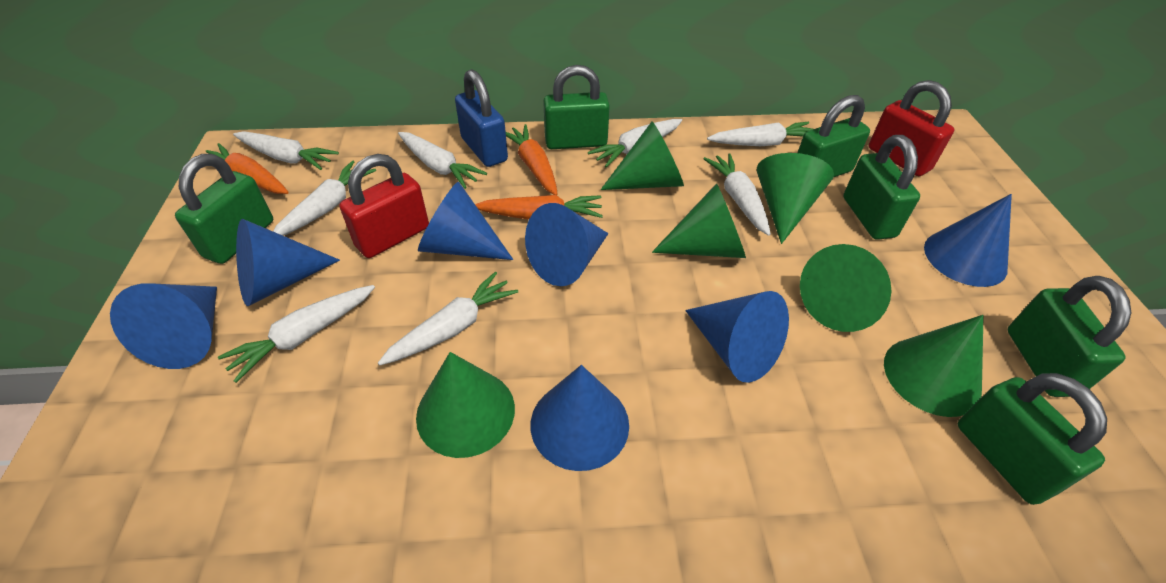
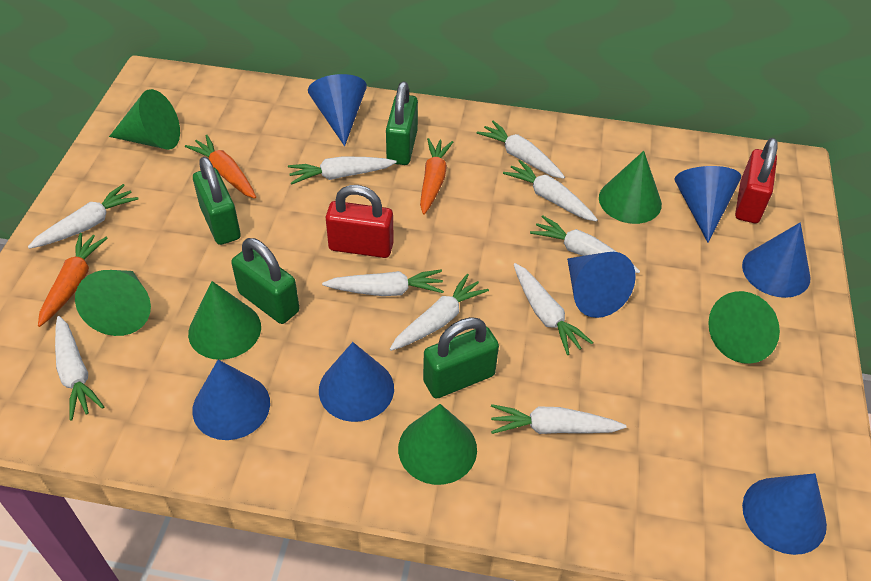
blue padlock: 1 -> 0
green padlock: 6 -> 4
white carrot: 8 -> 10

